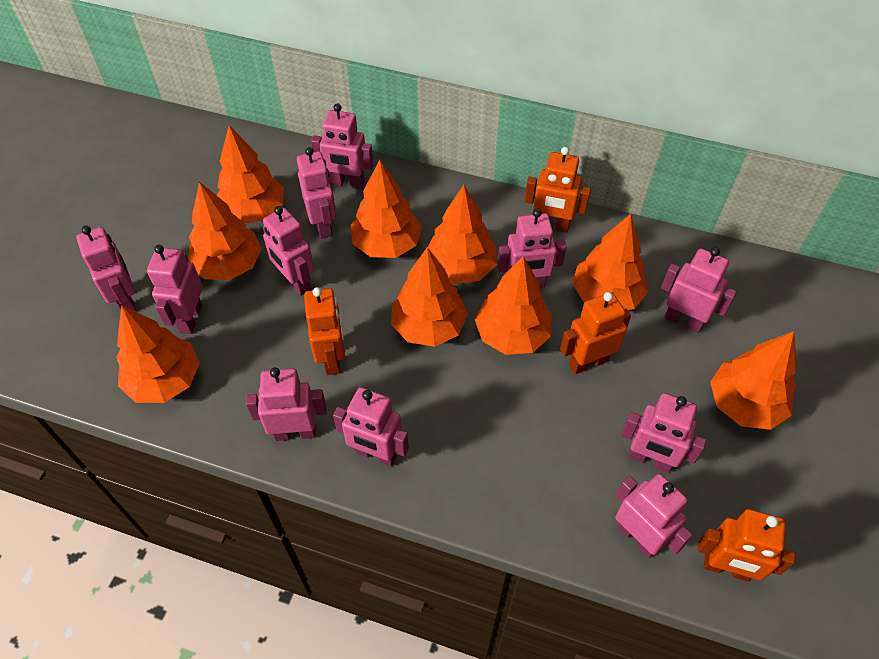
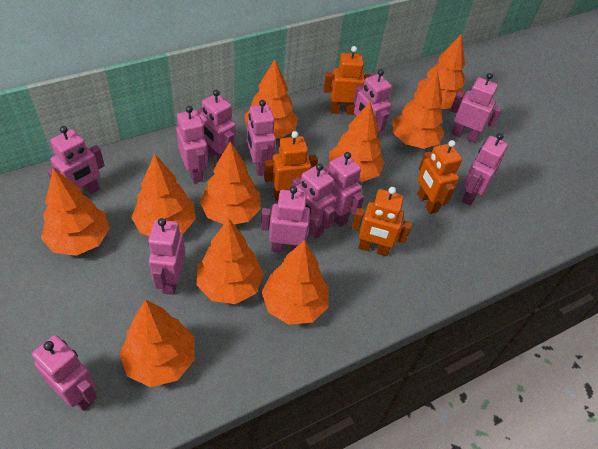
orange tree: 9 -> 10
pink robot: 11 -> 12

